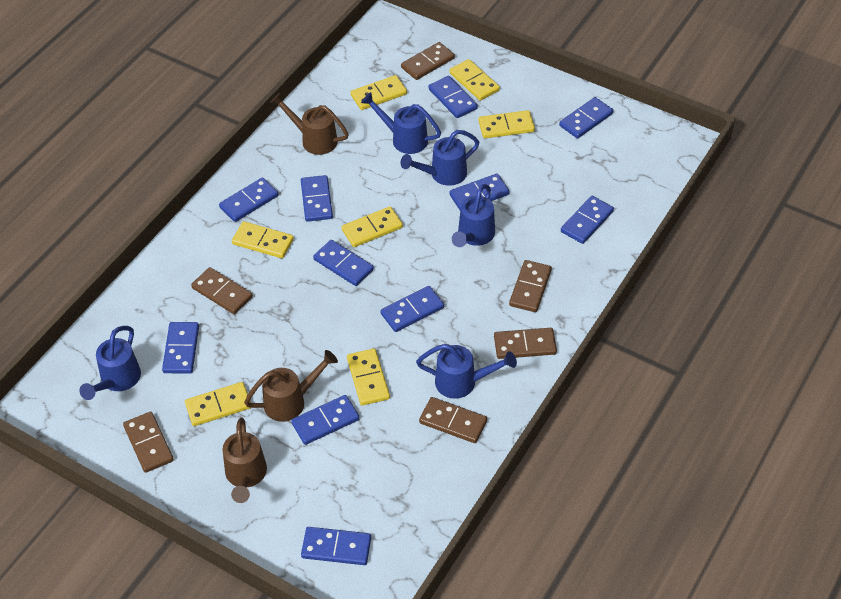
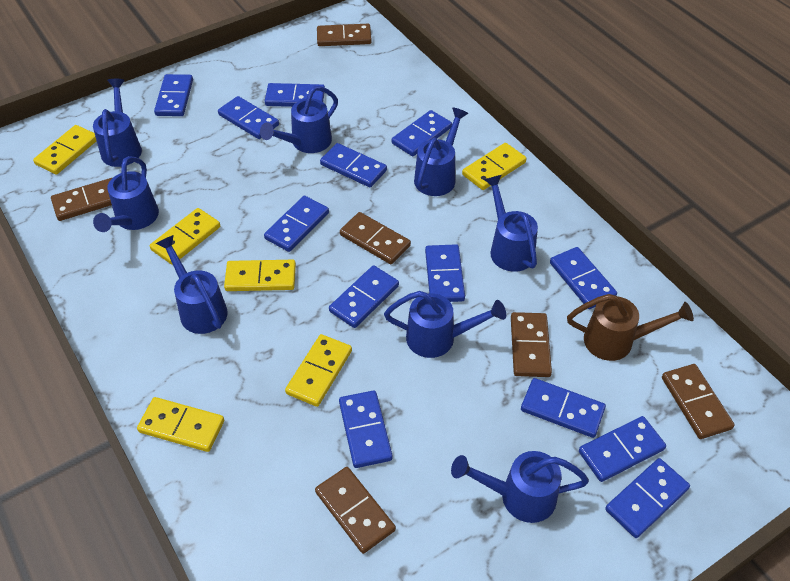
blue domino: 11 -> 13
blue watering can: 5 -> 8
brown watering can: 3 -> 1
yellow domino: 7 -> 6

